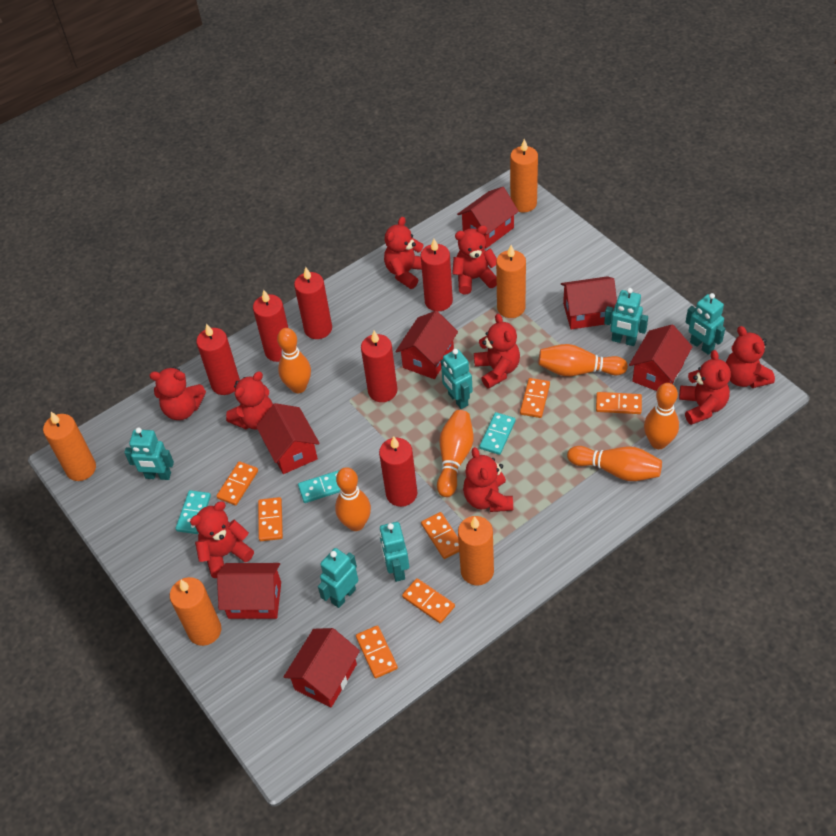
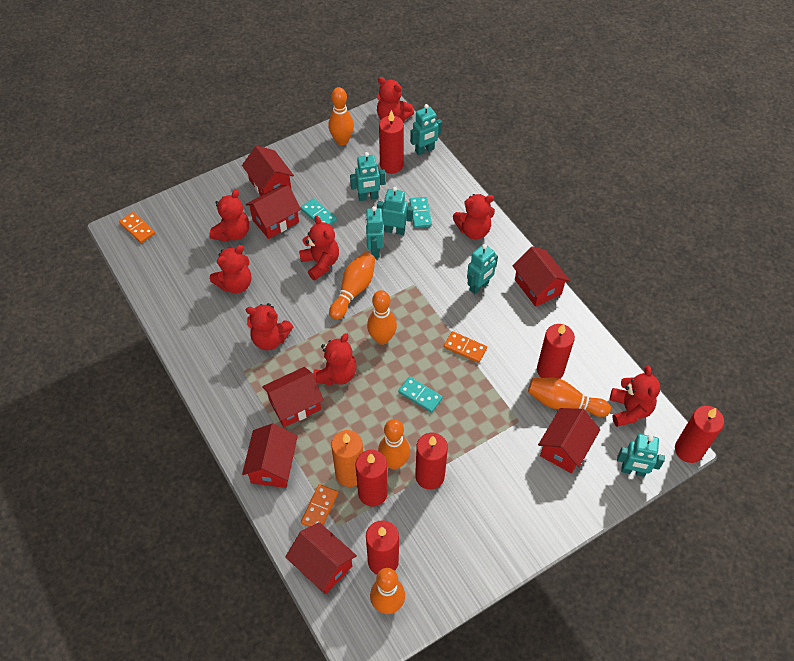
orange candle: 5 -> 1
orange domino: 7 -> 3
red teddy bear: 9 -> 8

